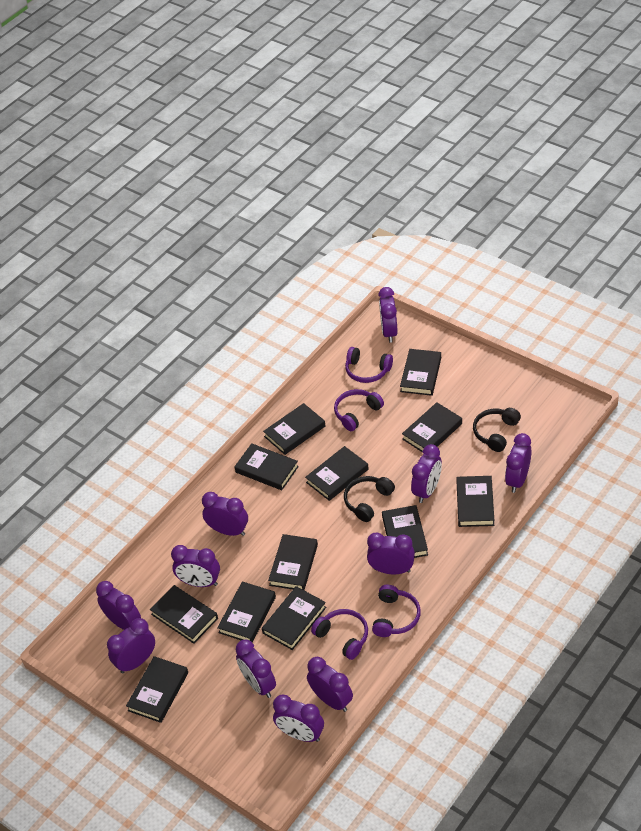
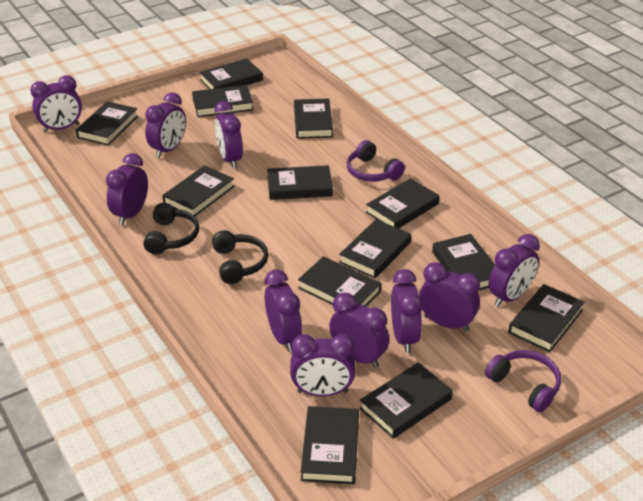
black book: 12 -> 13
purple clock: 11 -> 10
purple headphones: 4 -> 2

